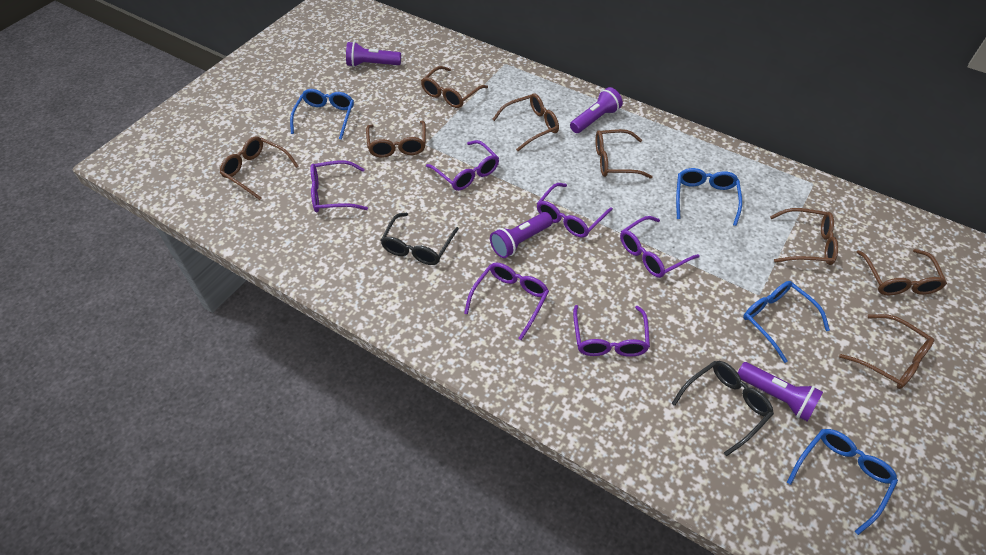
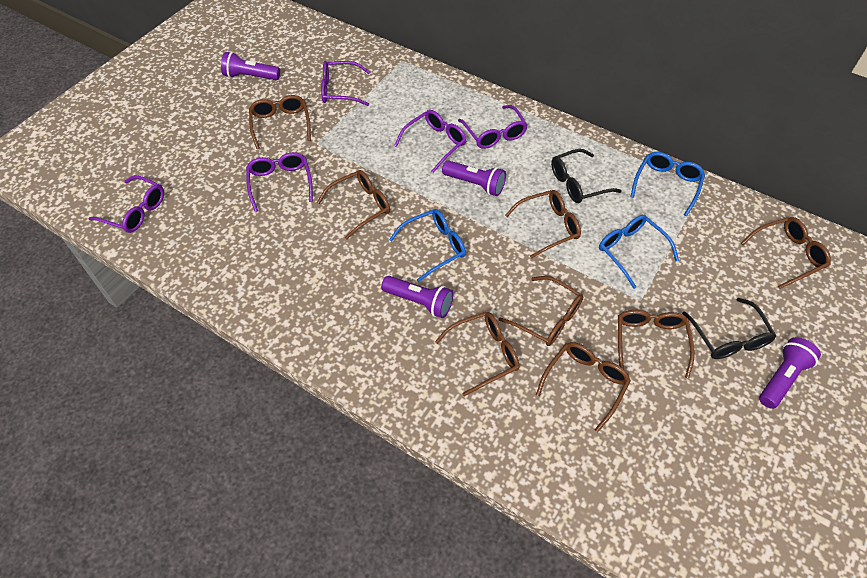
blue glasses: 4 -> 3
purple glasses: 6 -> 5

